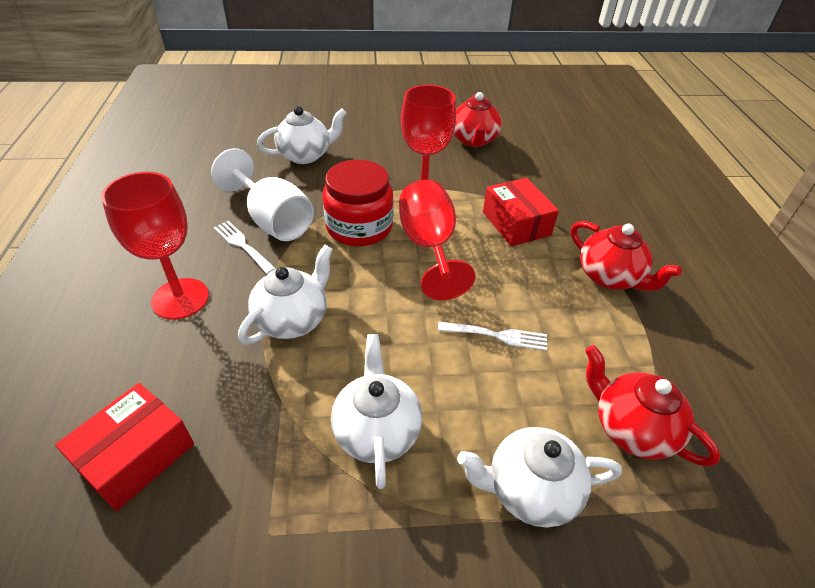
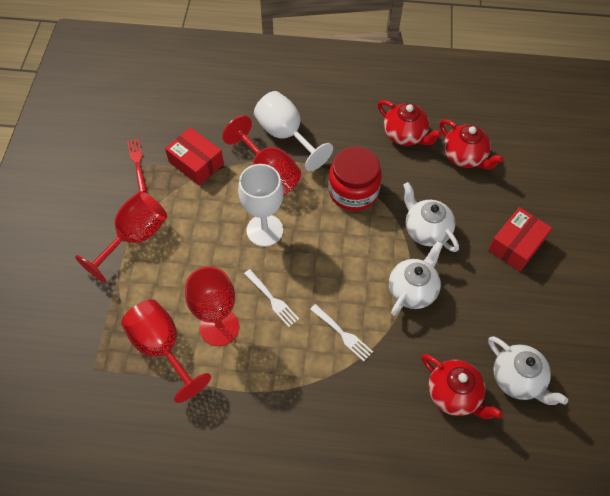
red fork: 0 -> 1
red goblet: 3 -> 4
white goblet: 1 -> 2
white teapot: 4 -> 3

